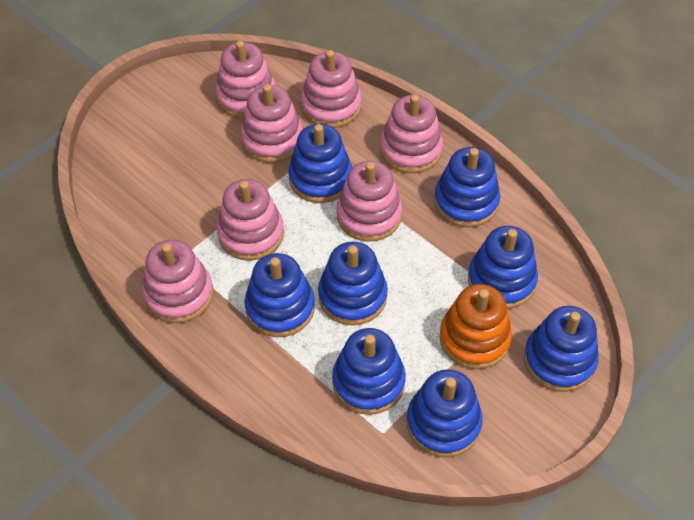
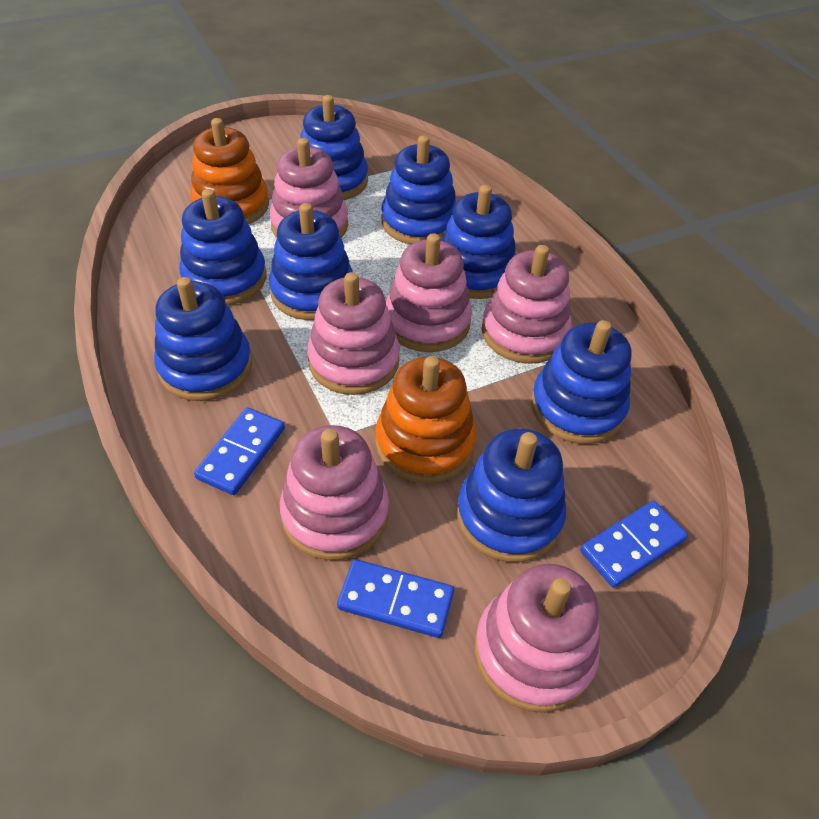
blue domino: 0 -> 3
orange stacking toy: 1 -> 2
pink stacking toy: 7 -> 6

